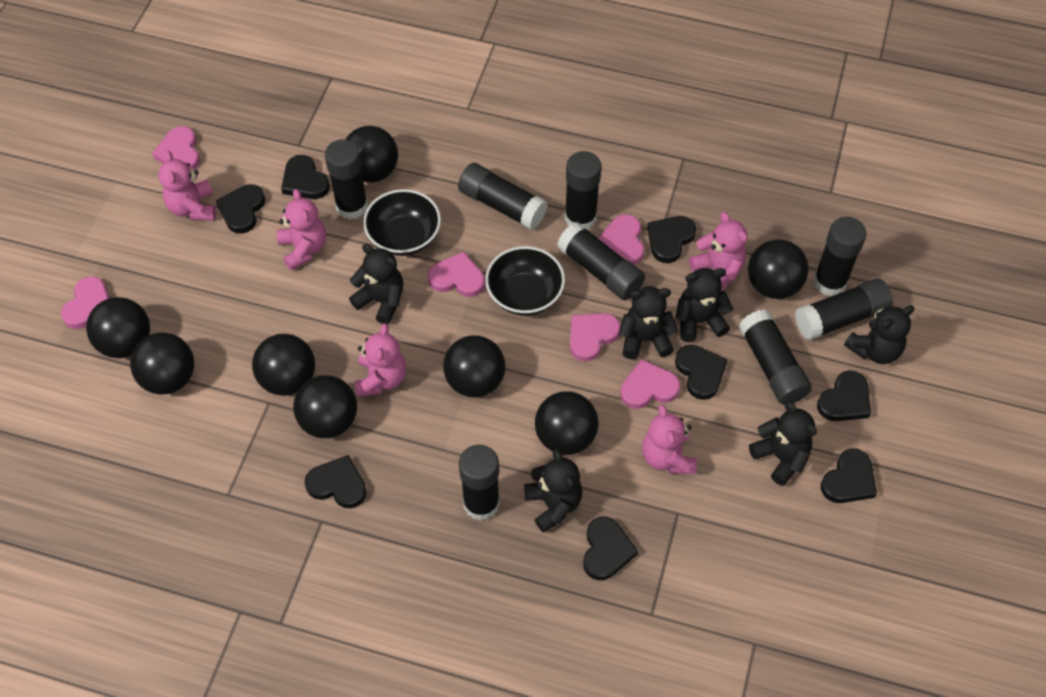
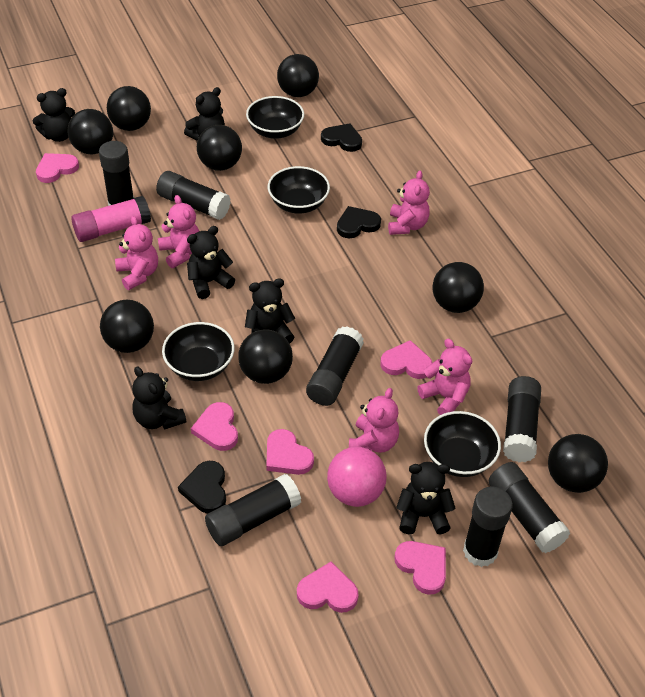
black bowl: 2 -> 4
black glue stick: 8 -> 7
black heart: 8 -> 3
pink ball: 0 -> 1
pink glue stick: 0 -> 1

